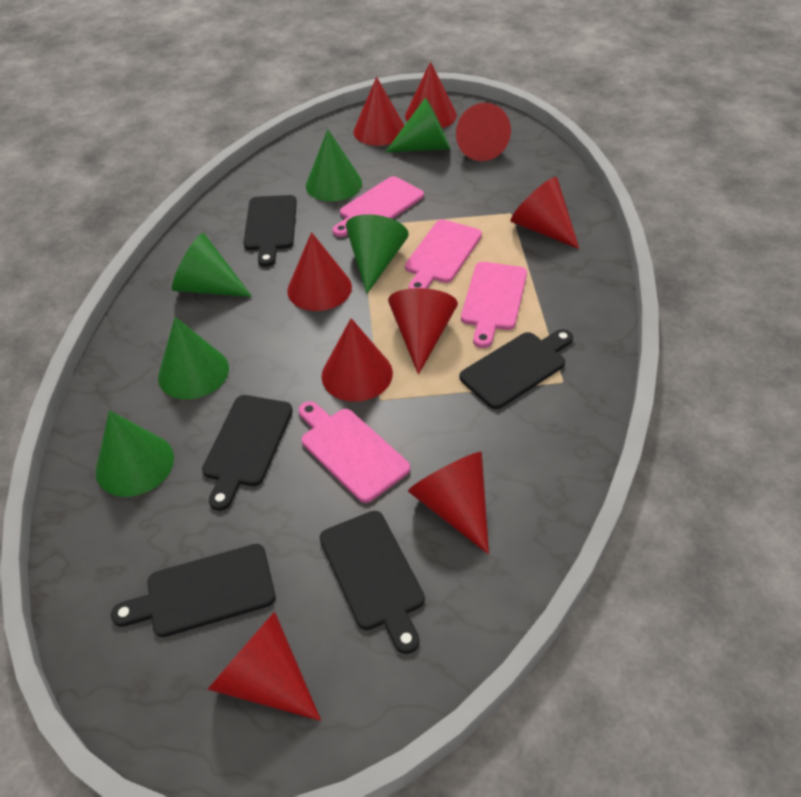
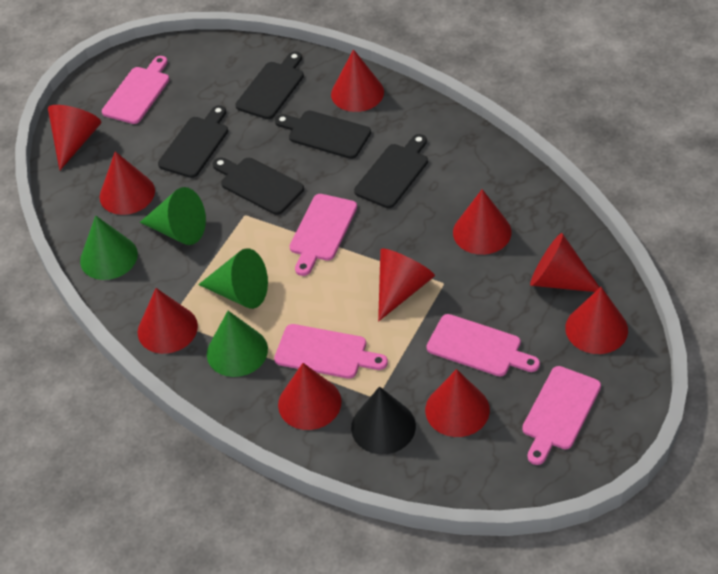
black cone: 0 -> 1
green cone: 6 -> 4
pink cutting board: 4 -> 5
red cone: 9 -> 10

